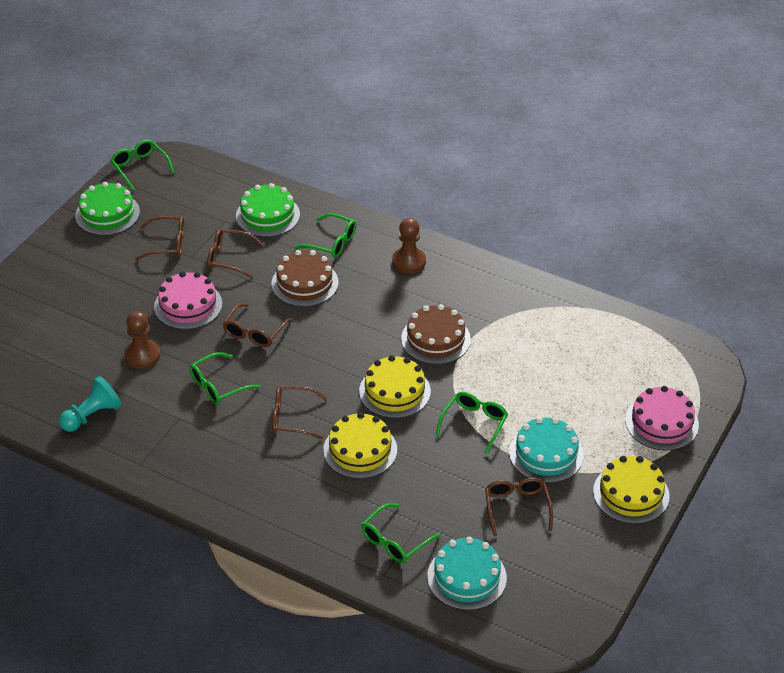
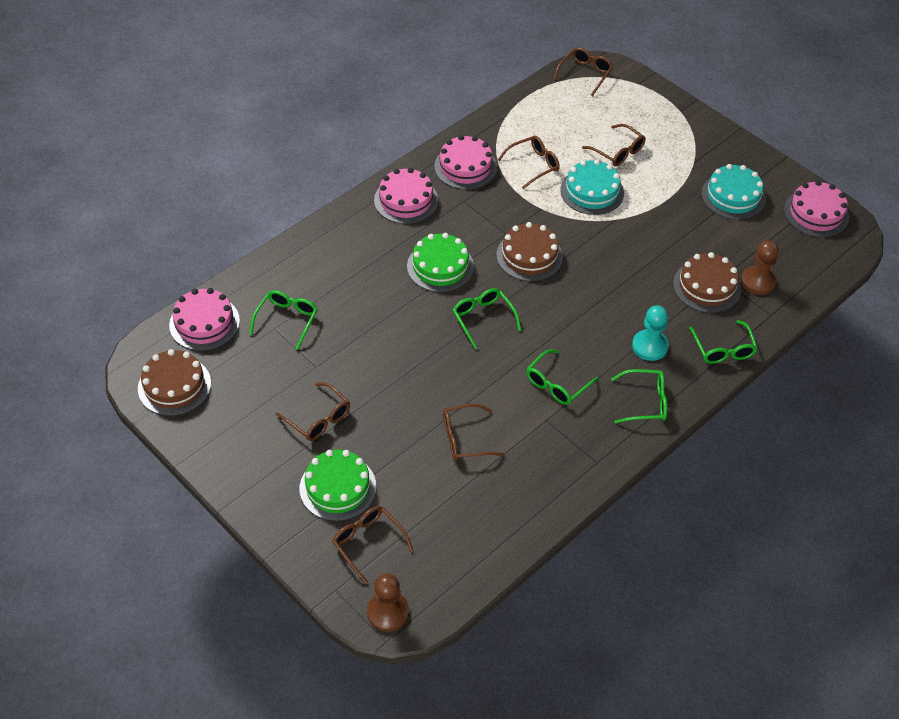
brown cake: 2 -> 3
brown glasses: 5 -> 6
pink cake: 2 -> 4
yellow cake: 3 -> 0

